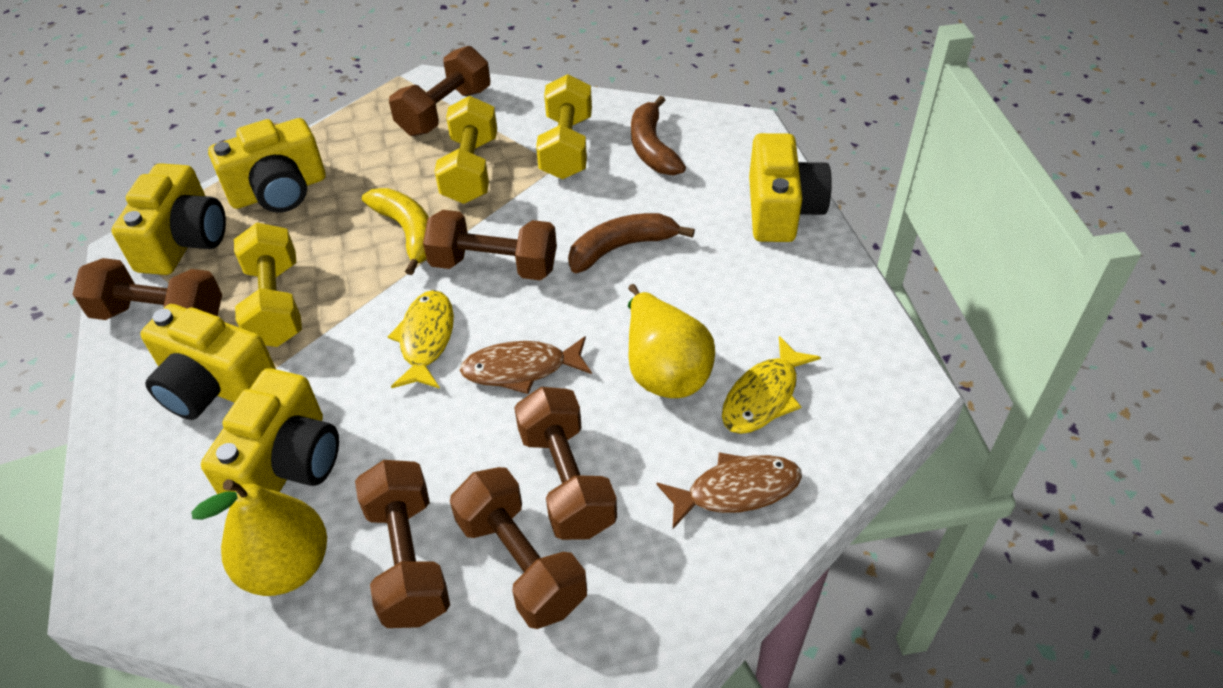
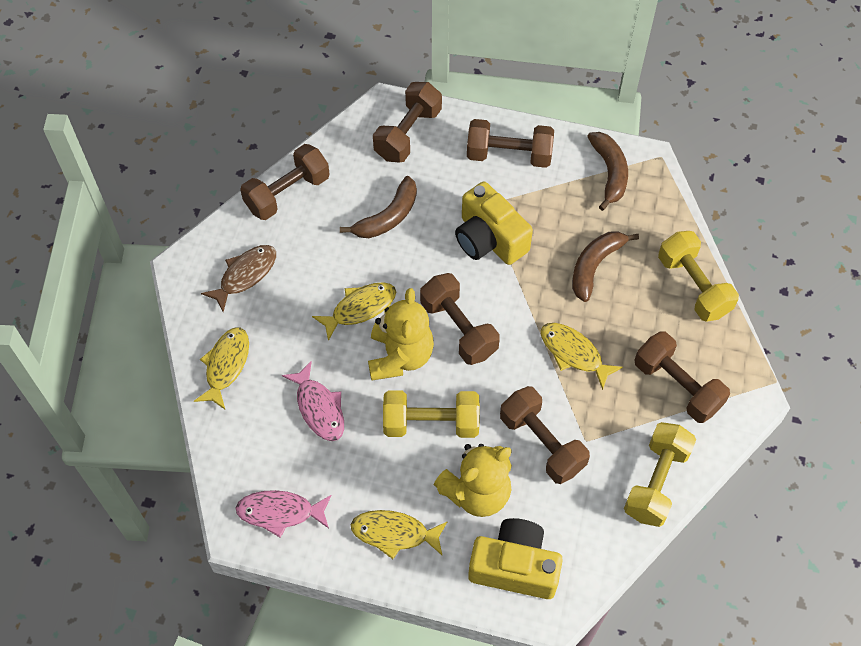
brown banana: 2 -> 3
brown fish: 2 -> 1
pink fish: 0 -> 2
yellow banana: 1 -> 0
yellow camera: 5 -> 2
yellow fish: 2 -> 4
yellow pear: 2 -> 0
yellow teddy bear: 0 -> 2

